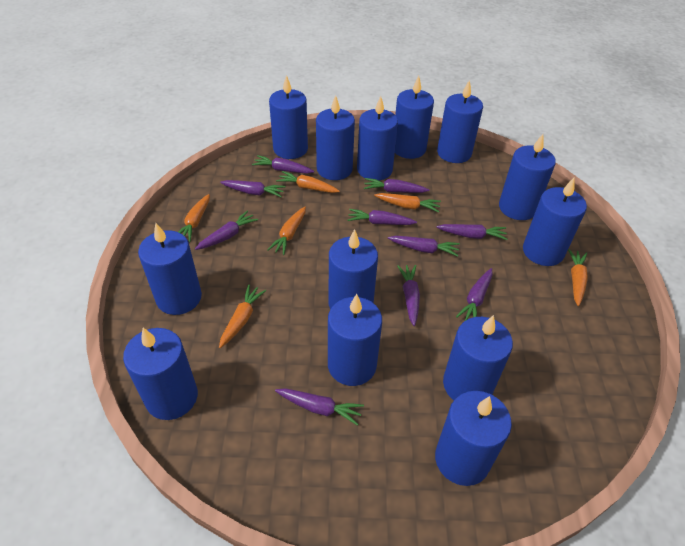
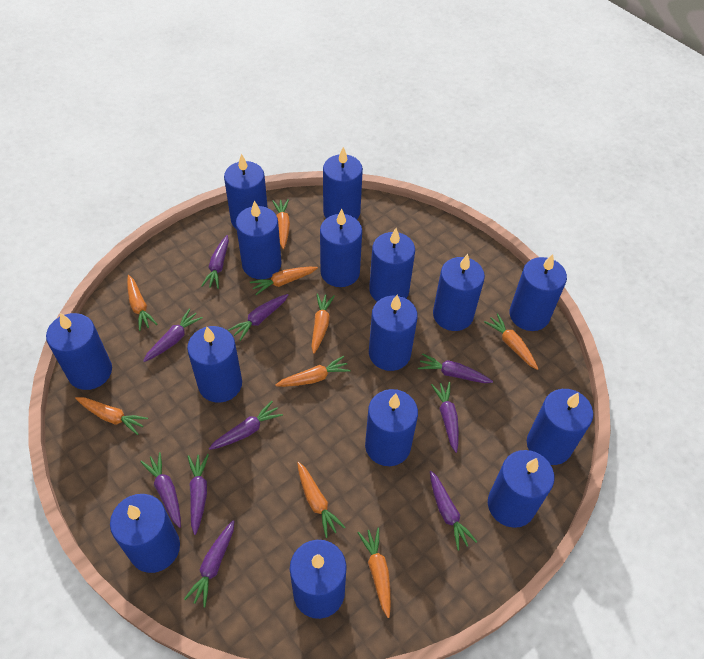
blue candle: 13 -> 15
orange carrot: 6 -> 9

